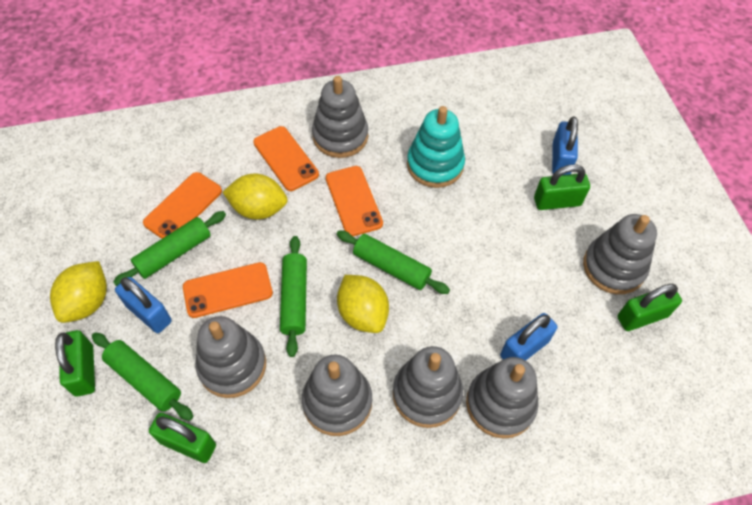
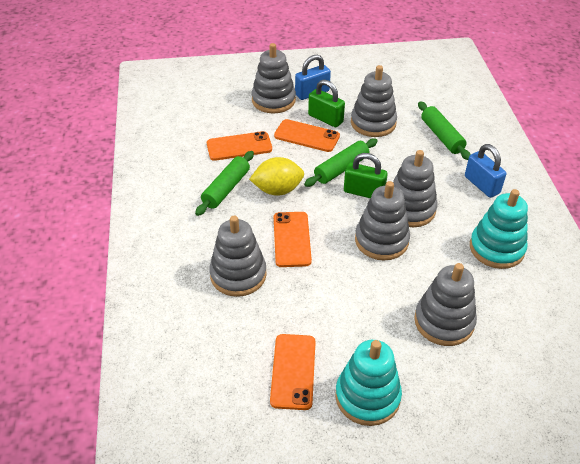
blue padlock: 3 -> 2
green padlock: 4 -> 2
green rolling pin: 4 -> 3
turquoise stacking toy: 1 -> 2
yellow lemon: 3 -> 1

